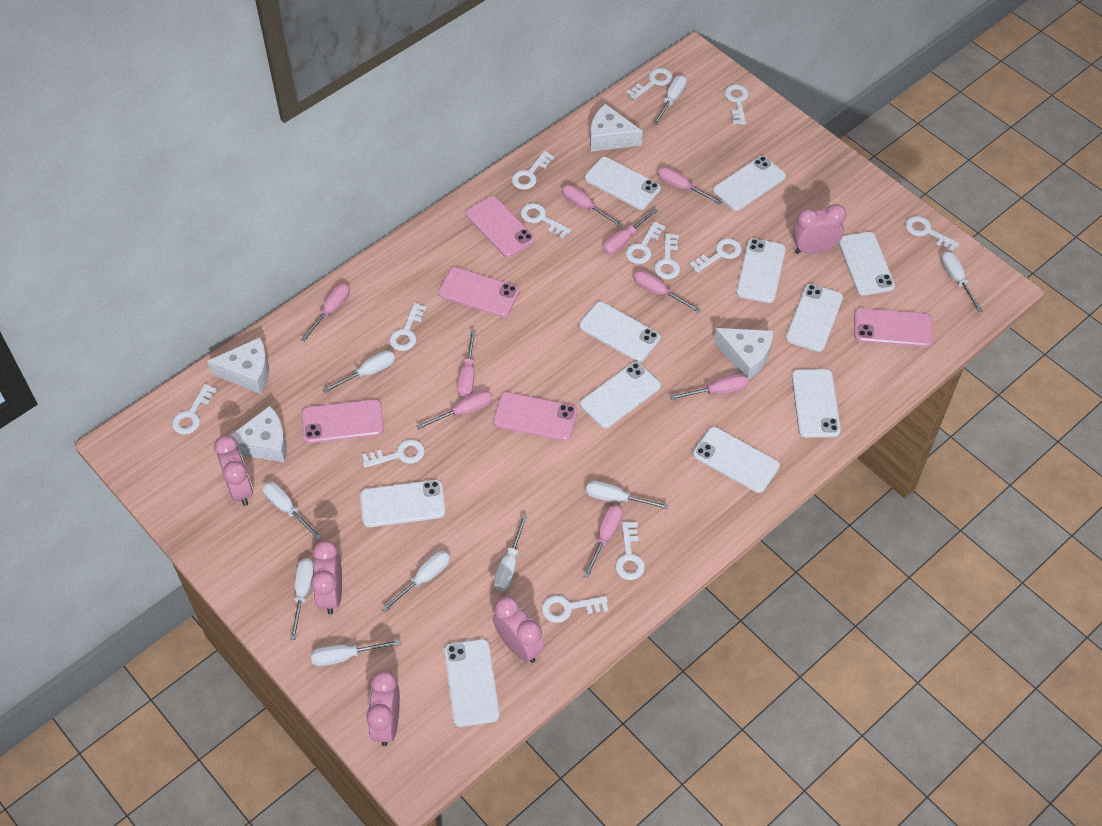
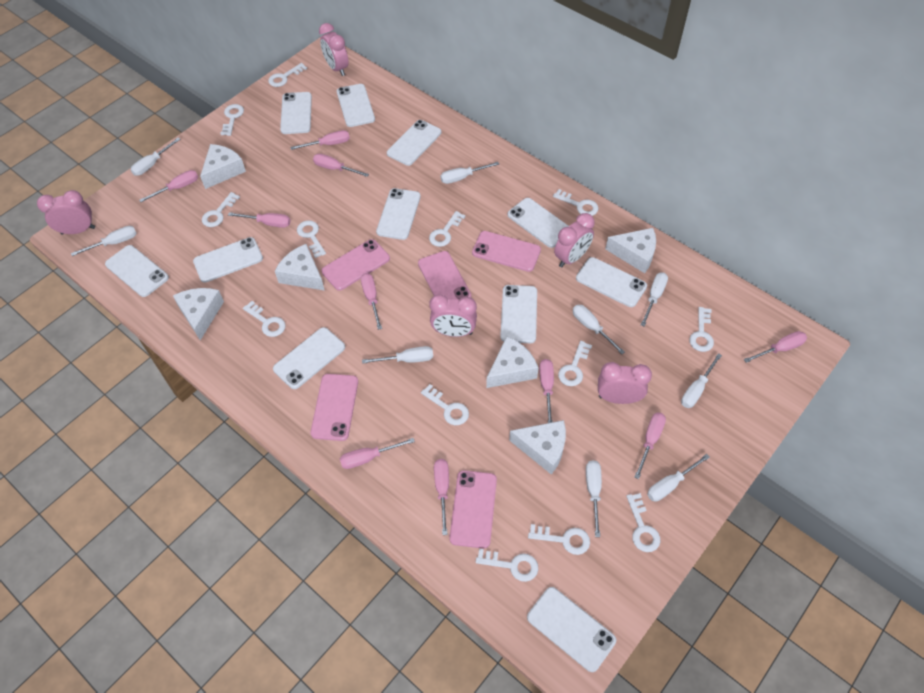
pink screwdriver: 9 -> 10
white cheese: 4 -> 6

